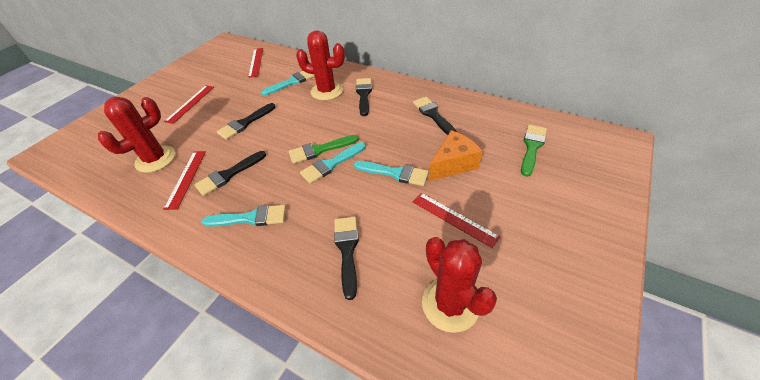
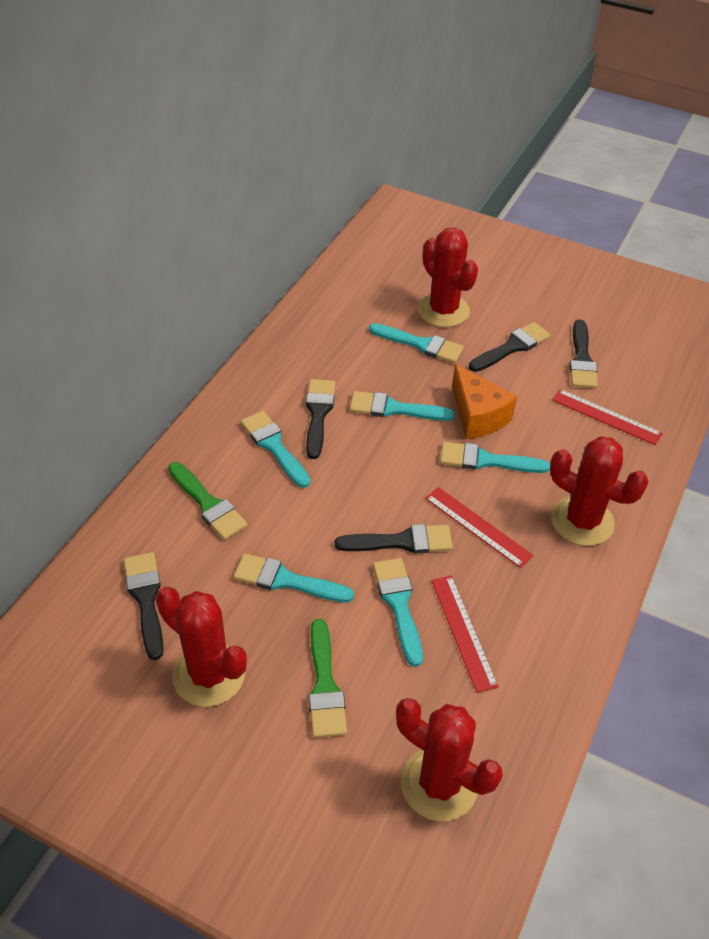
red cactus: 3 -> 4
red ruler: 4 -> 3
turquoise brush: 4 -> 6

